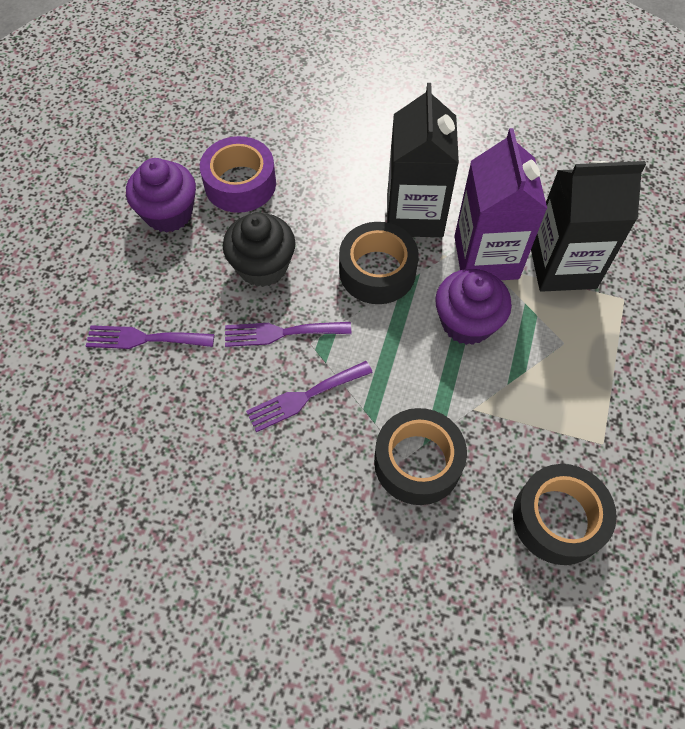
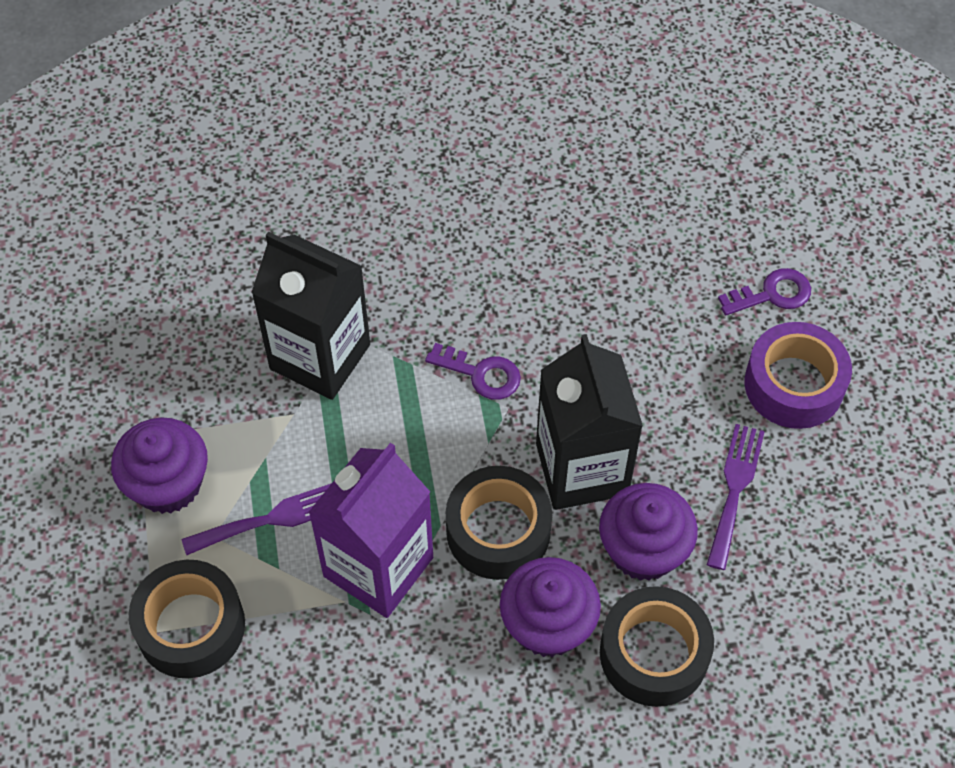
black cupcake: 1 -> 0
purple cupcake: 2 -> 3
purple fork: 3 -> 2
purple key: 0 -> 2

